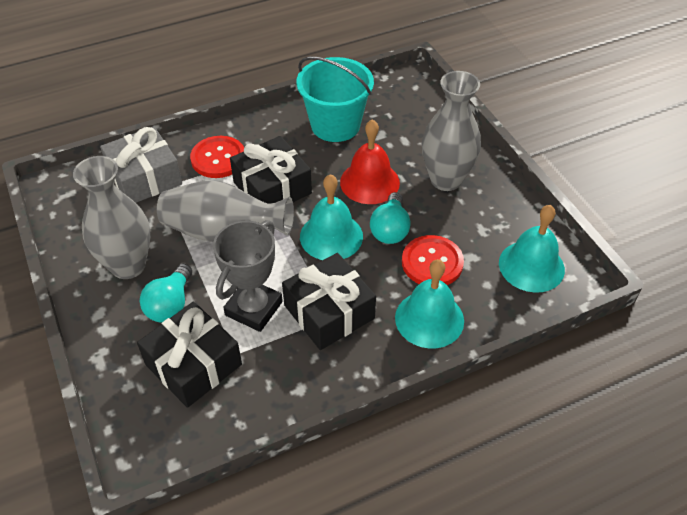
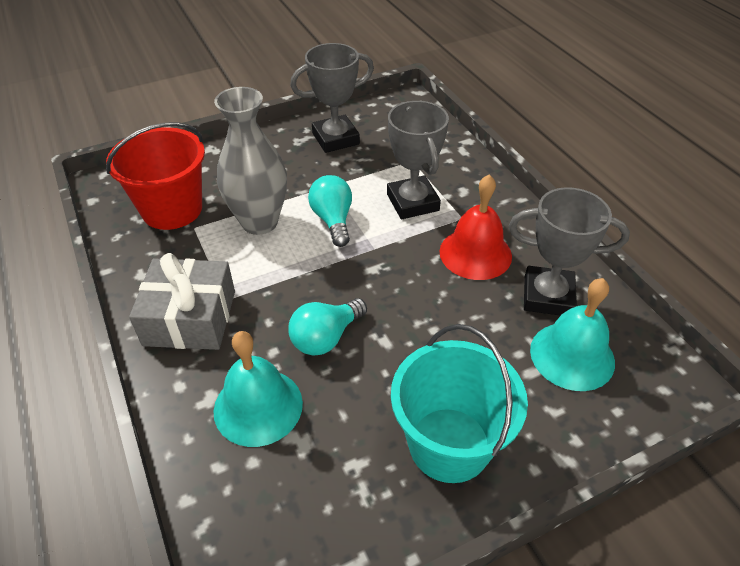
black gift: 3 -> 0
grey trophy: 1 -> 3
grey vase: 3 -> 1
red bucket: 0 -> 1
red button: 2 -> 0
turquoise bell: 3 -> 2

